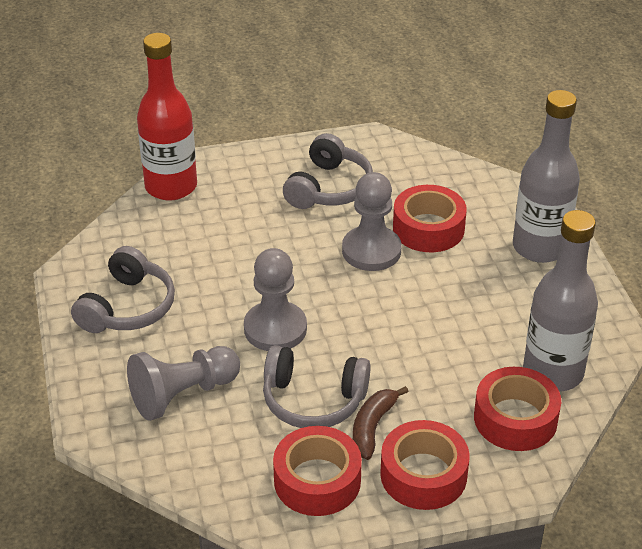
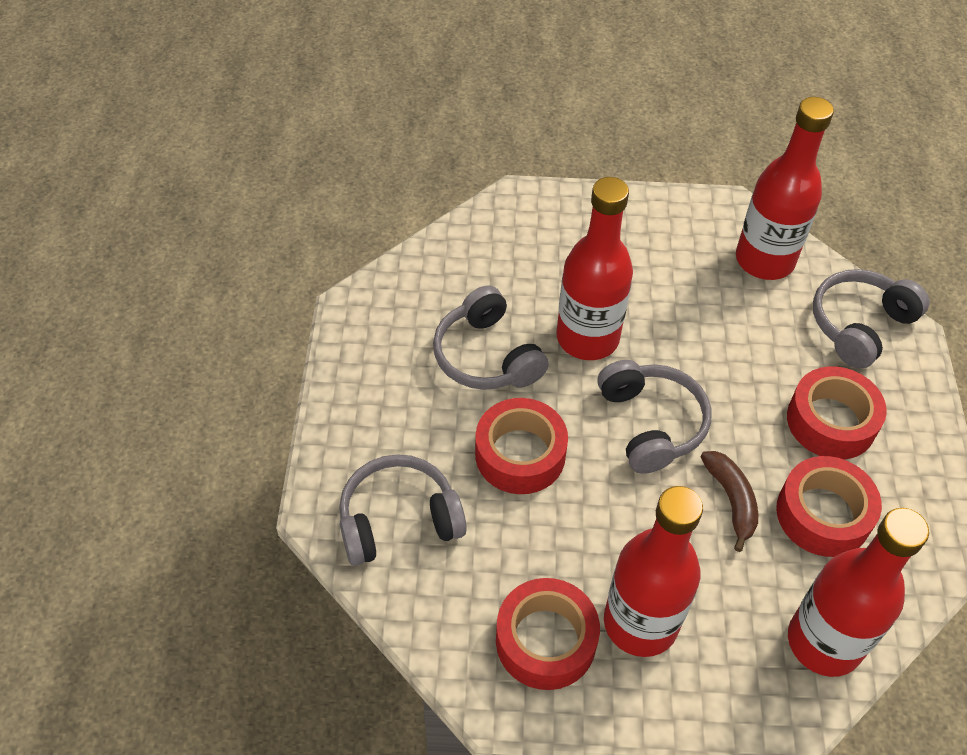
grey bottle: 2 -> 0
grey headphones: 3 -> 4
grey pawn: 3 -> 0
red bottle: 1 -> 4

